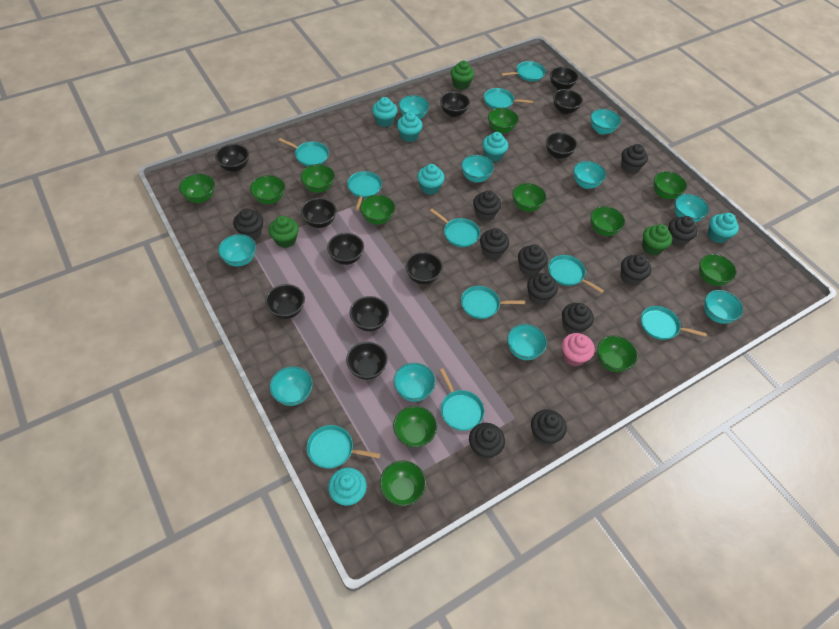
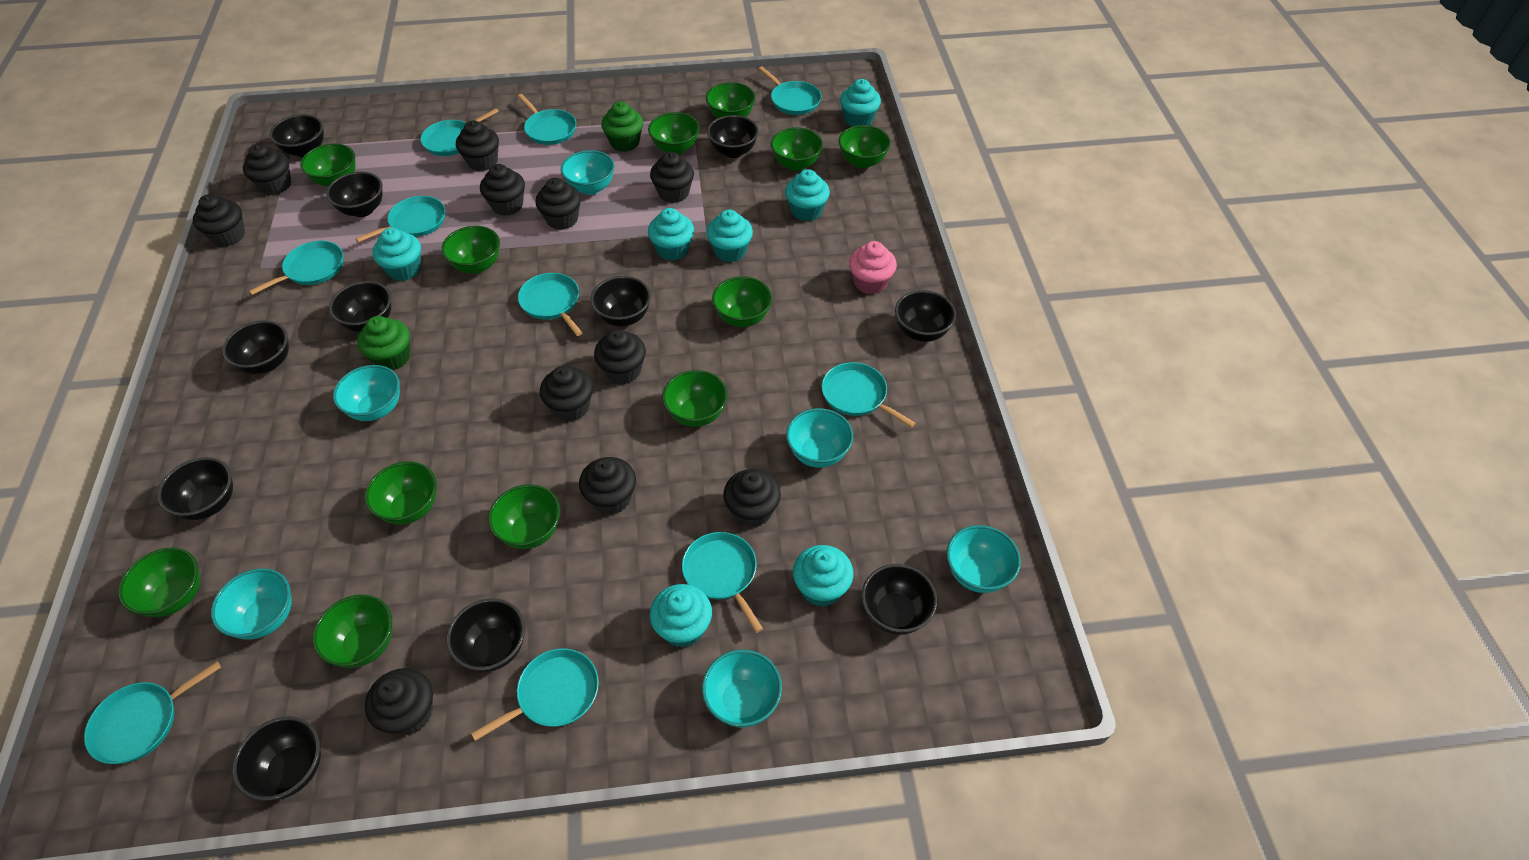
green cupcake: 3 -> 2
turquoise bowl: 10 -> 6
turquoise cupcake: 6 -> 7

